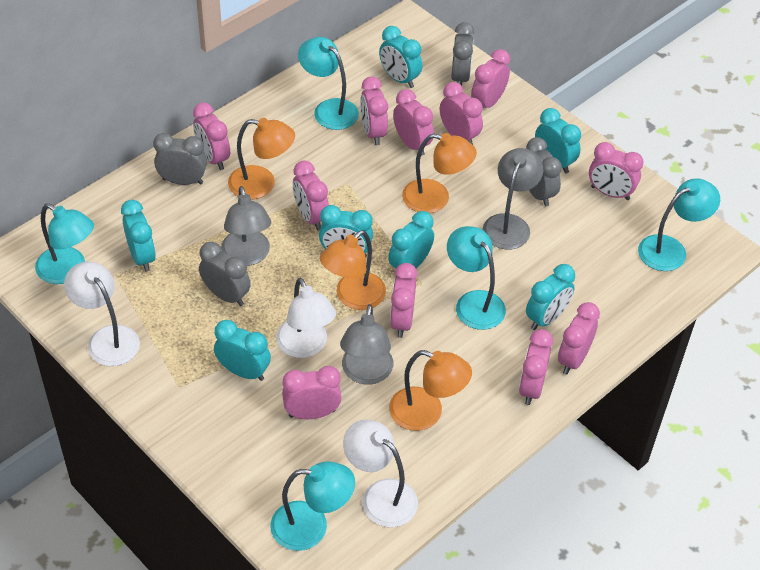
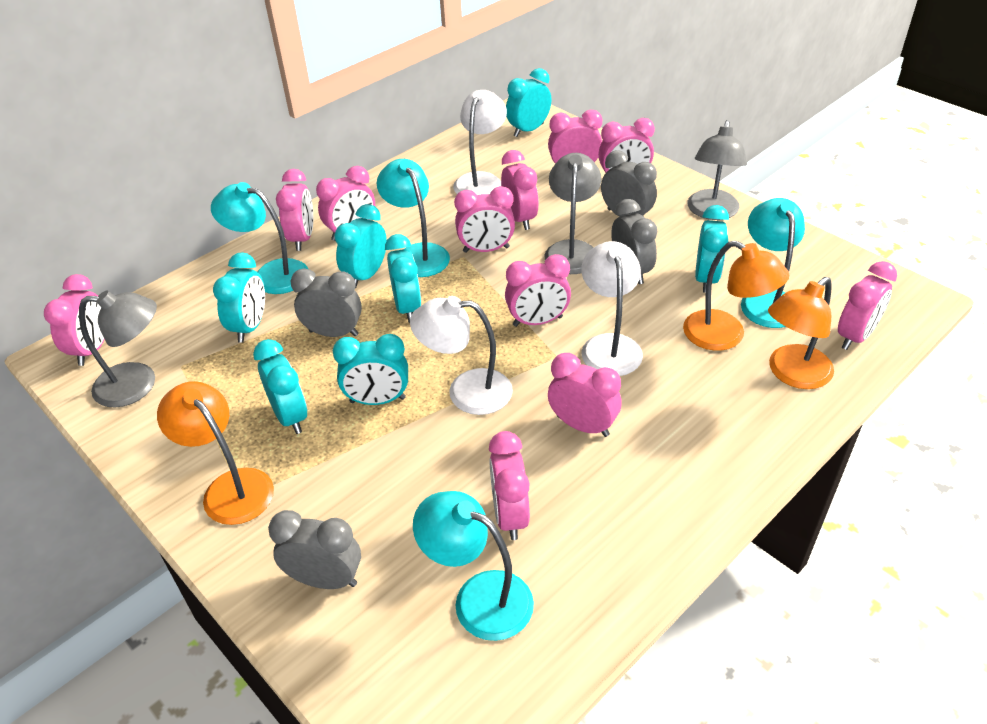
orange lamp: 4 -> 3
turquoise lamp: 5 -> 4

